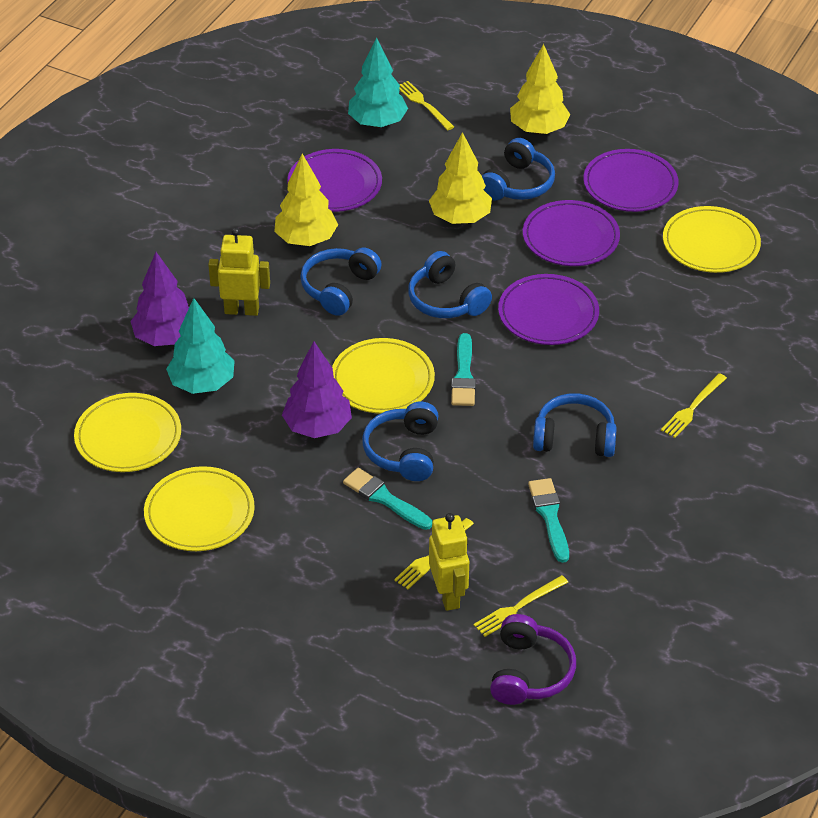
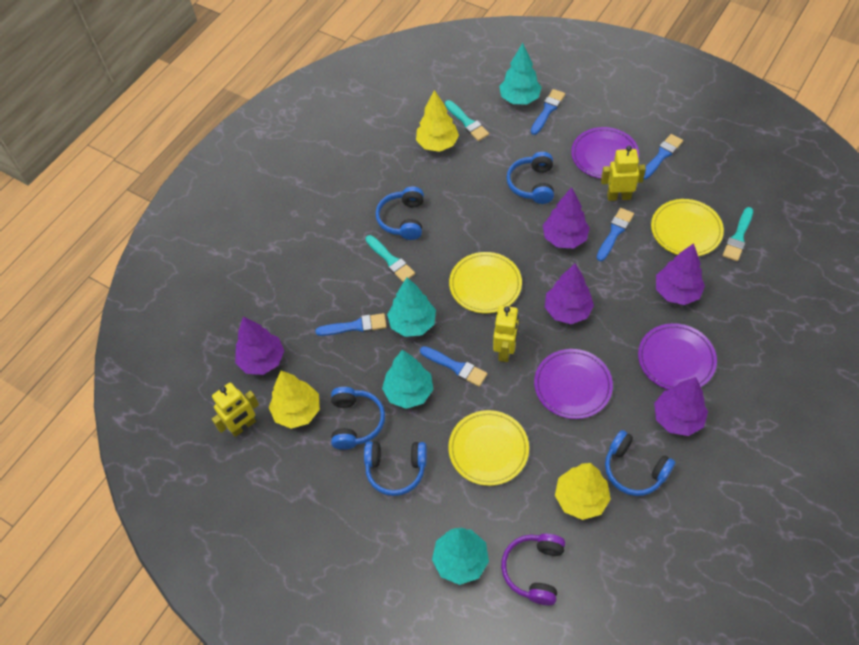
blue brush: 0 -> 5
purple plate: 4 -> 3
purple tree: 2 -> 5
turquoise tree: 2 -> 4
yellow fork: 4 -> 0
yellow plate: 4 -> 3
yellow robot: 2 -> 3

